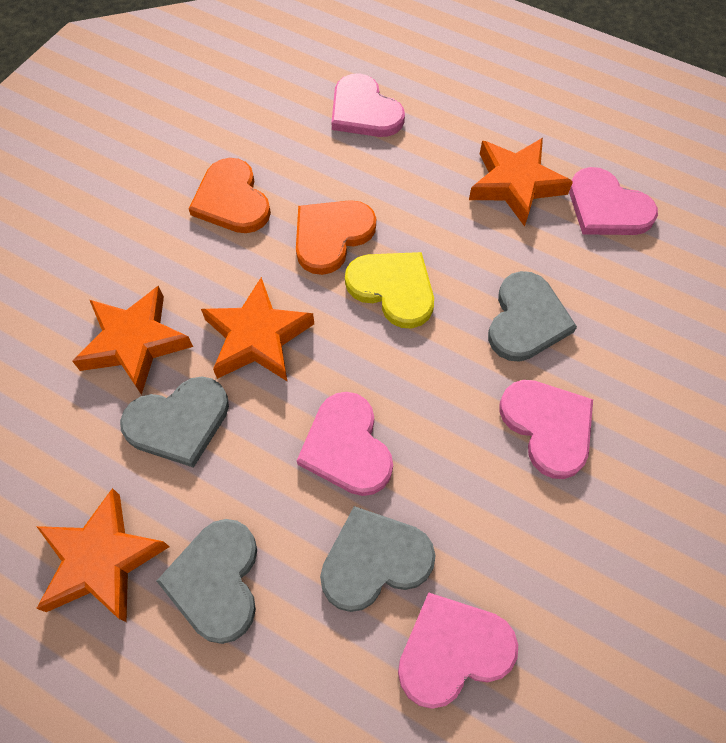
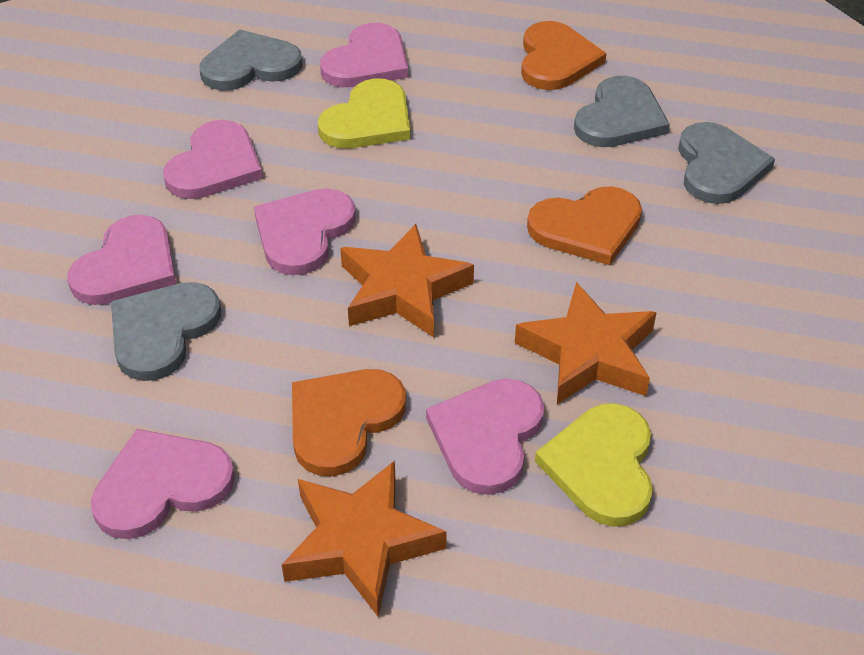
orange heart: 2 -> 3
orange star: 4 -> 3
pink heart: 5 -> 6
yellow heart: 1 -> 2

